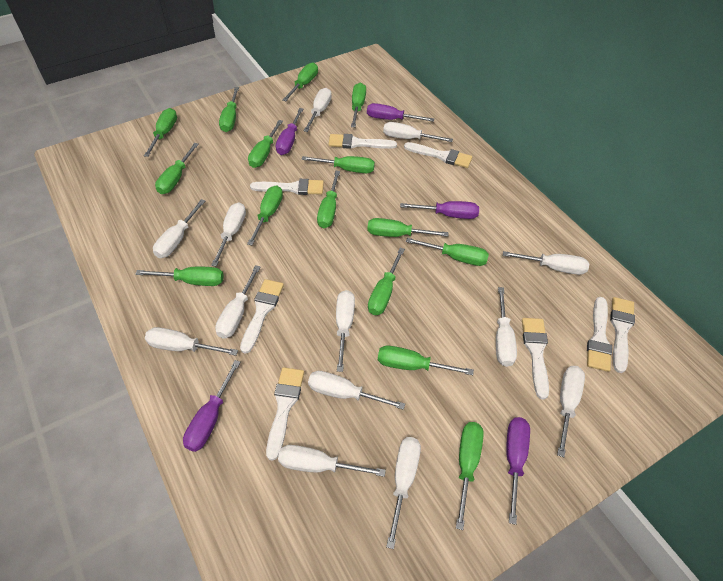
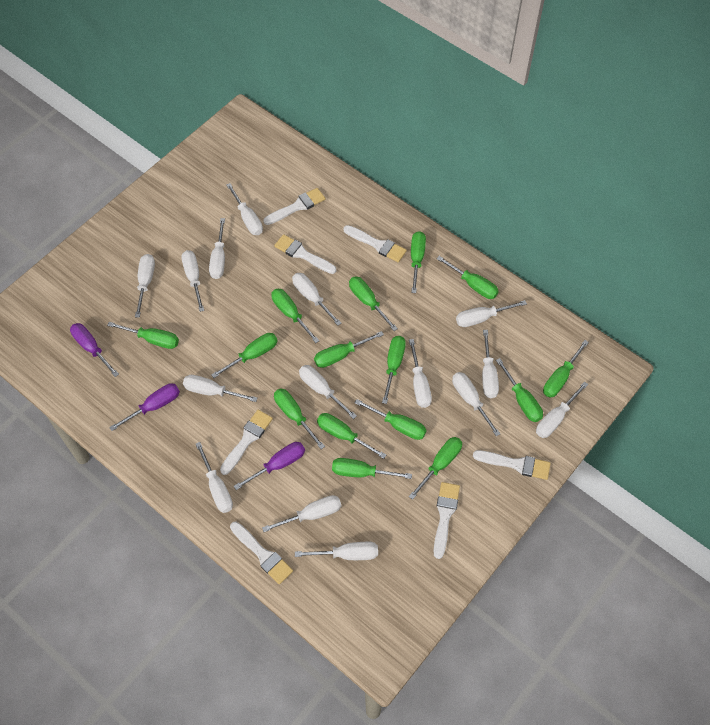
purple screwdriver: 5 -> 3
white brush: 8 -> 7
white screwdriver: 13 -> 15

